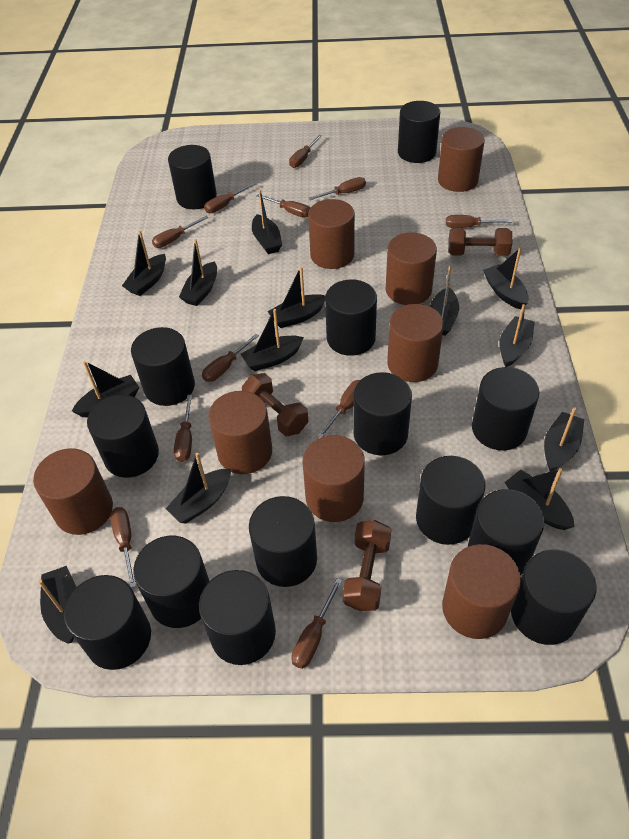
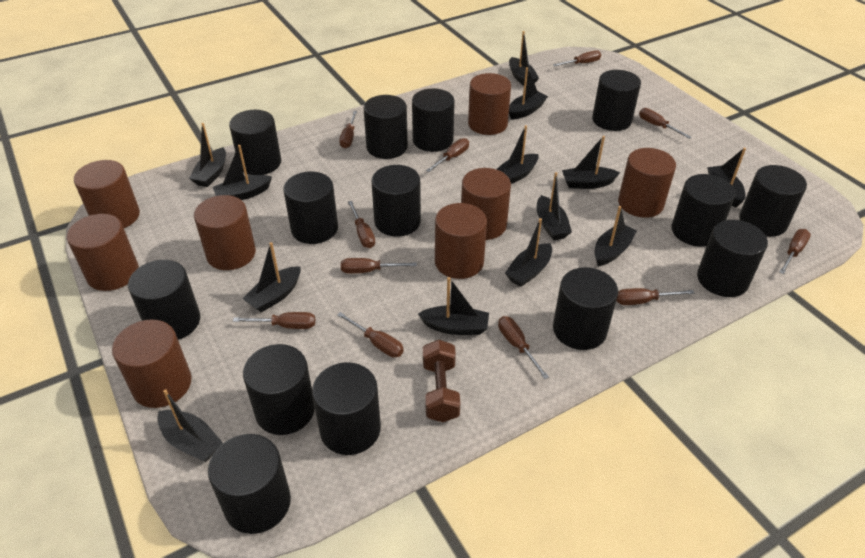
brown dumbbell: 3 -> 1

